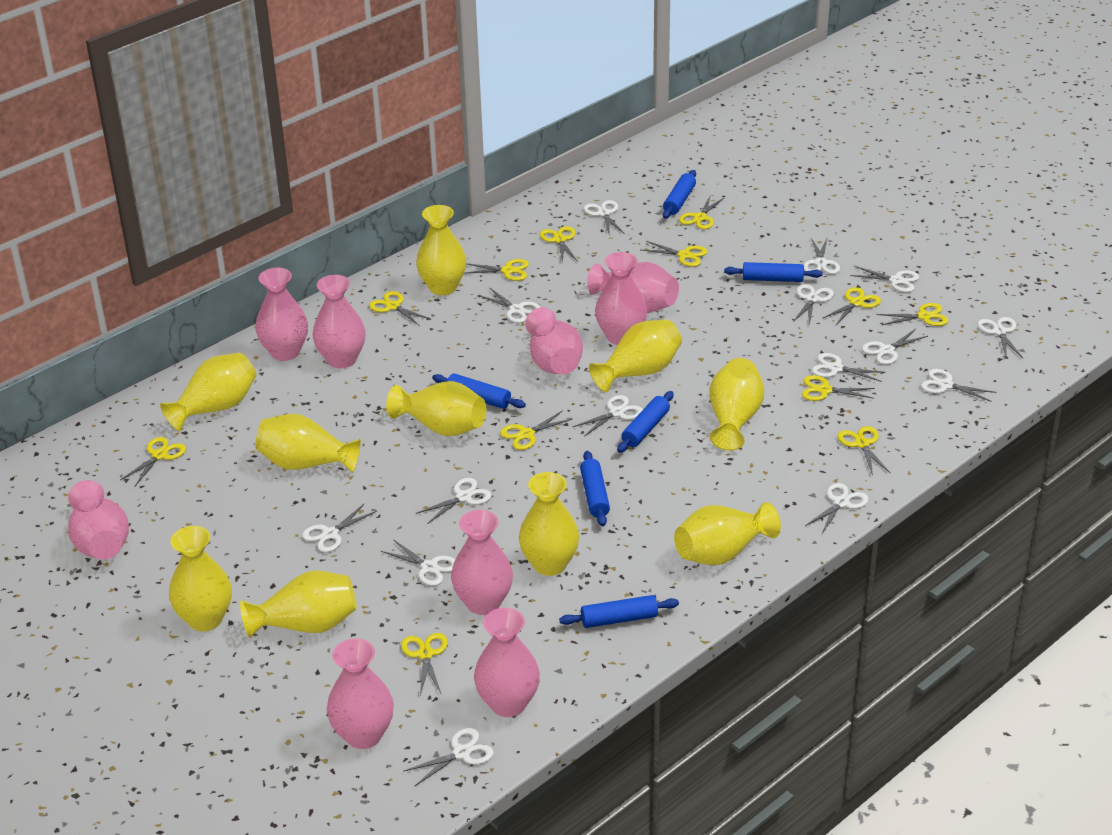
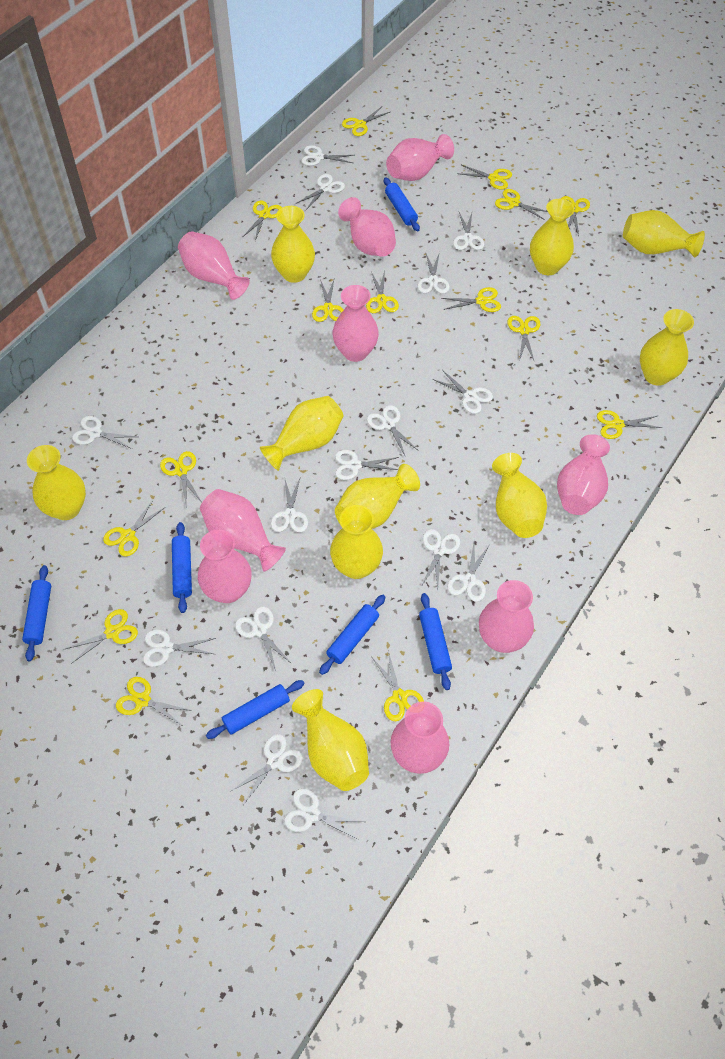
yellow scissors: 12 -> 15

